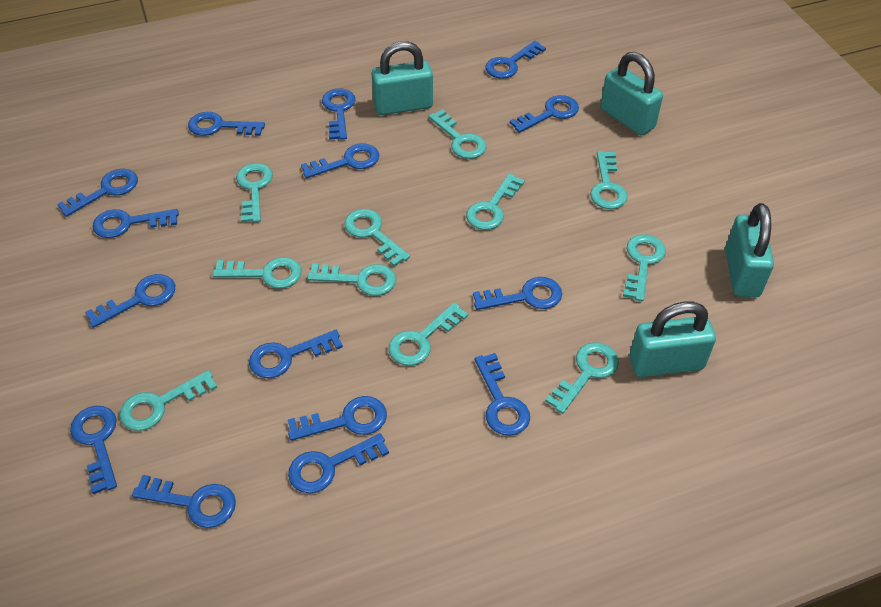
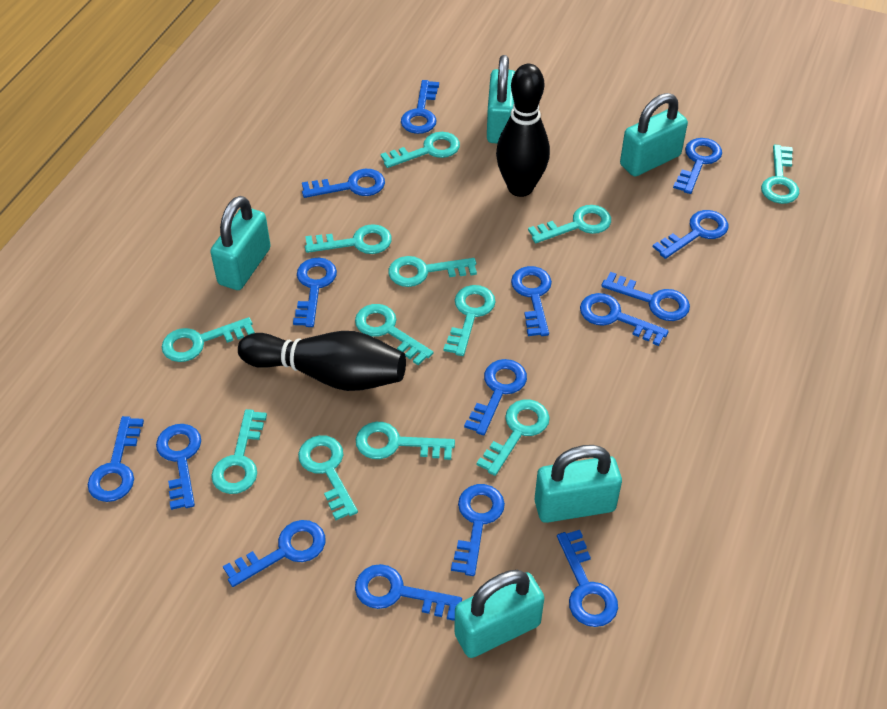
black bowling pin: 0 -> 2
turquoise key: 11 -> 12
turquoise padlock: 4 -> 5

